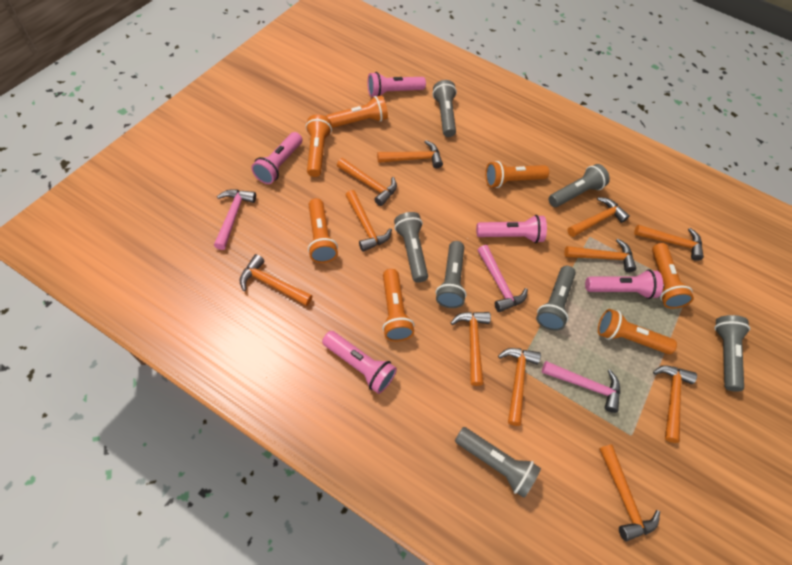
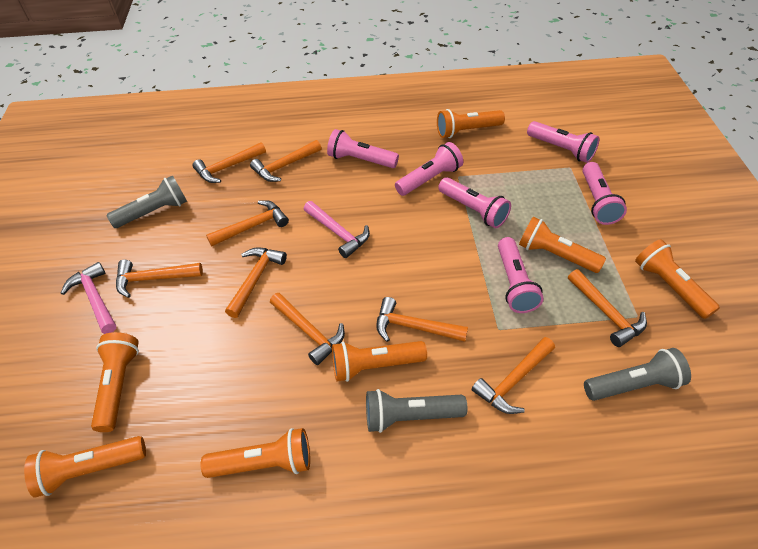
grey flashlight: 7 -> 3
orange hammer: 11 -> 9
pink flashlight: 5 -> 6
pink hammer: 3 -> 2

